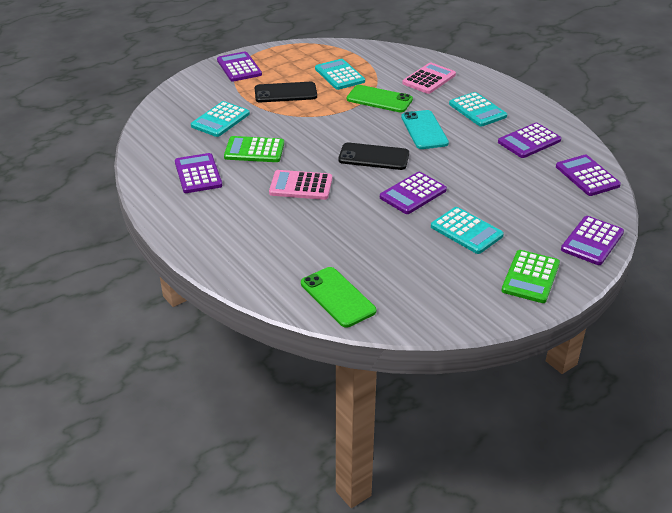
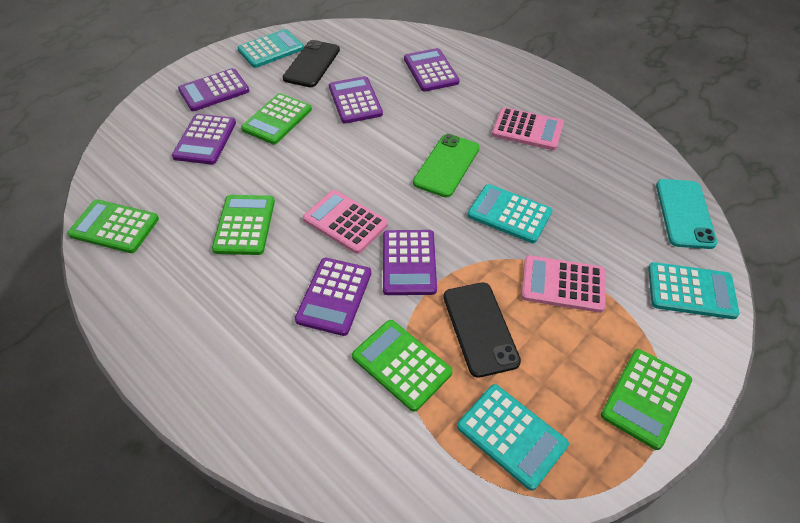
green calculator: 2 -> 5
green phone: 2 -> 1
pink calculator: 2 -> 3

